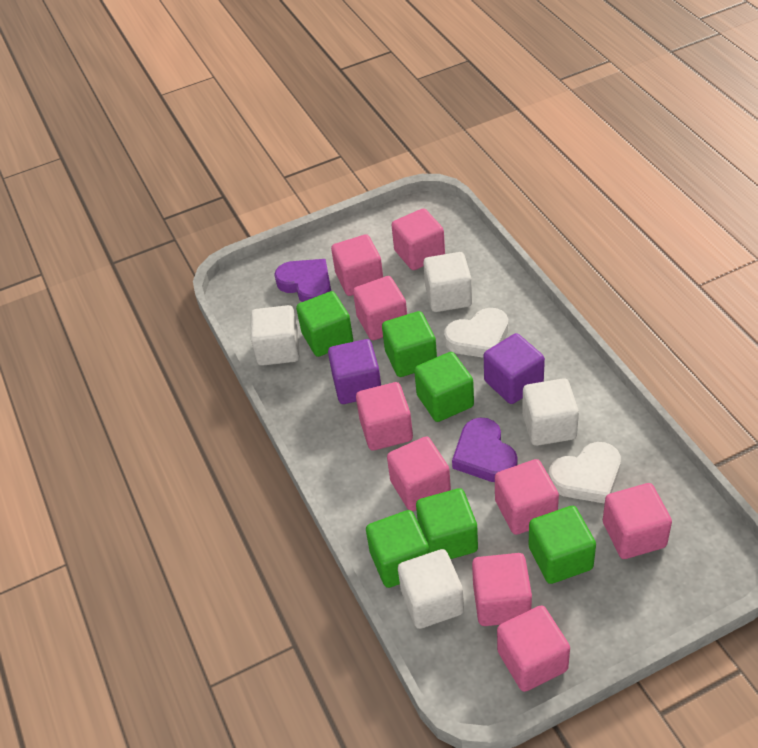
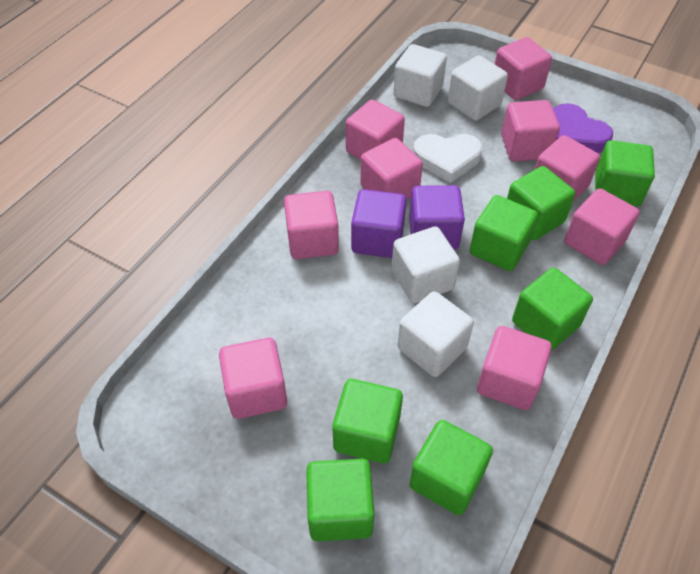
green cube: 6 -> 7
purple heart: 2 -> 1
white heart: 2 -> 1

